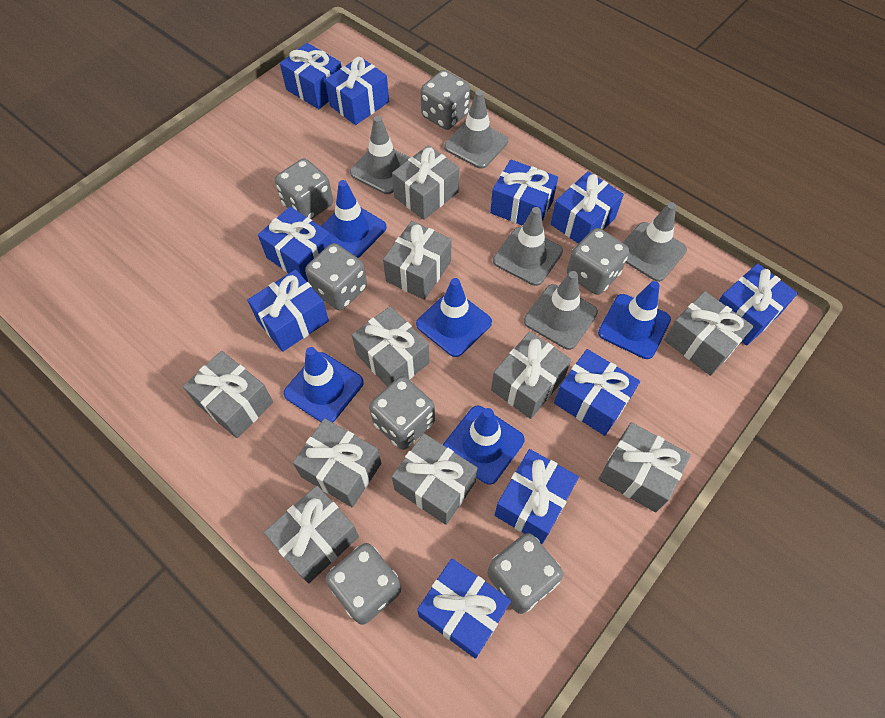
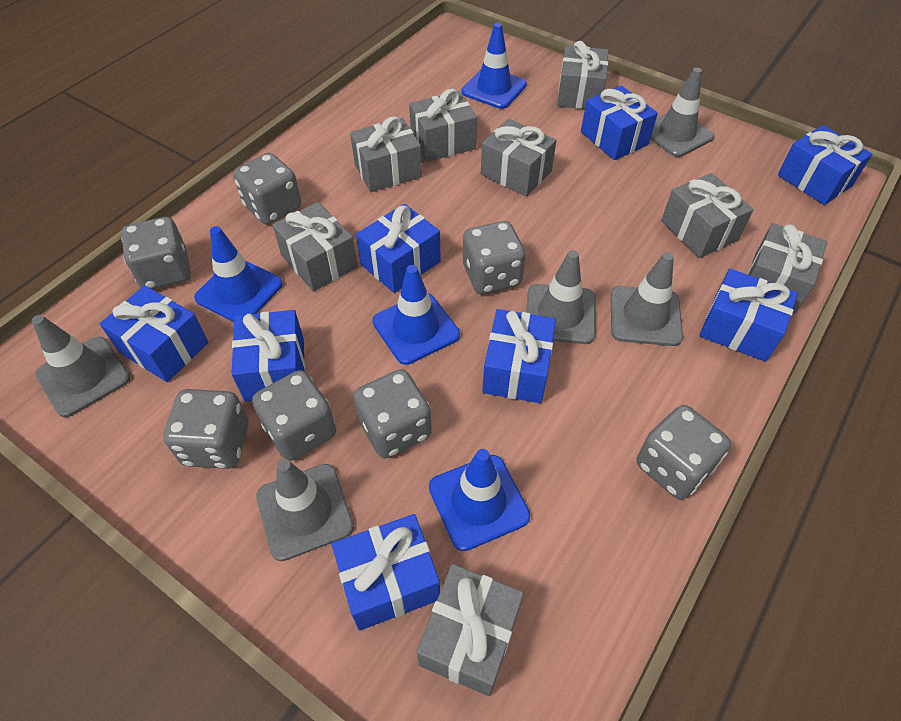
blue gift: 10 -> 8
blue traffic cone: 5 -> 4
grey gift: 10 -> 8

